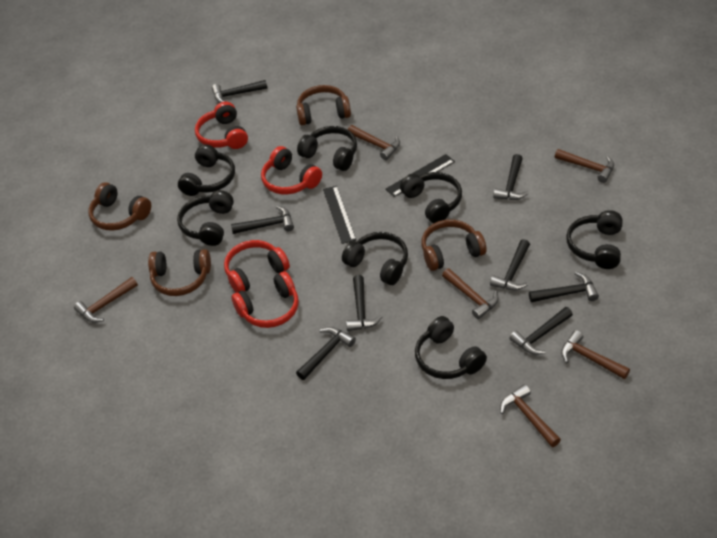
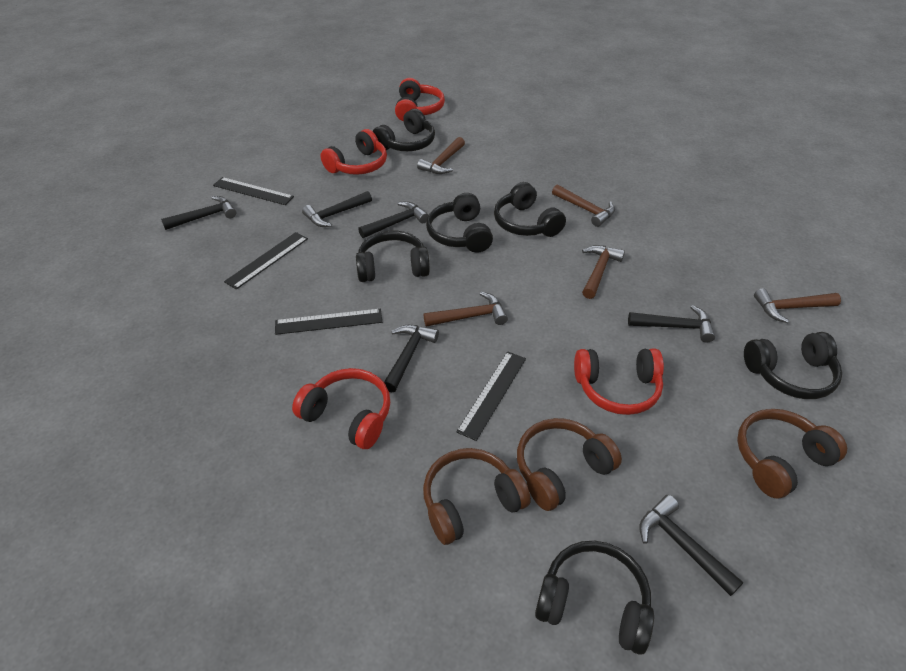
black hammer: 8 -> 6
black headphones: 7 -> 6
black ruler: 2 -> 4
brown hammer: 6 -> 5
brown headphones: 4 -> 3

